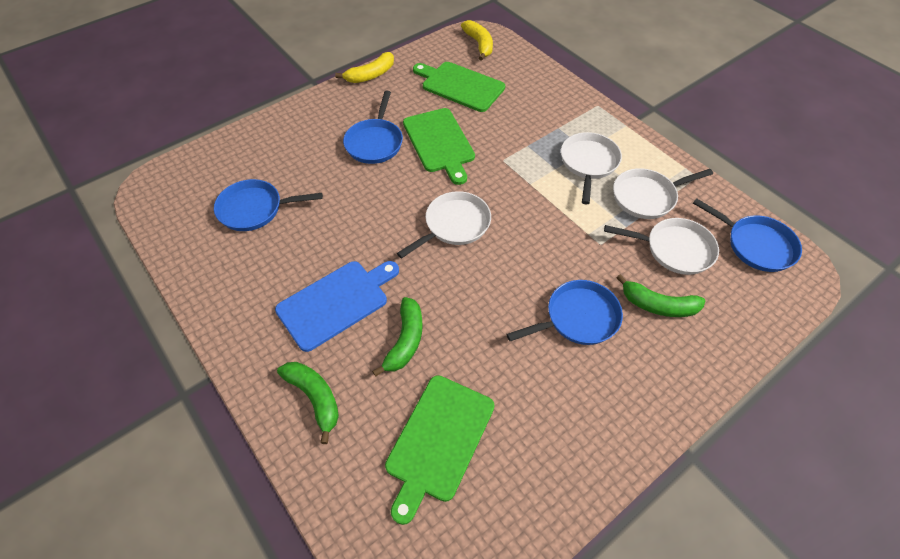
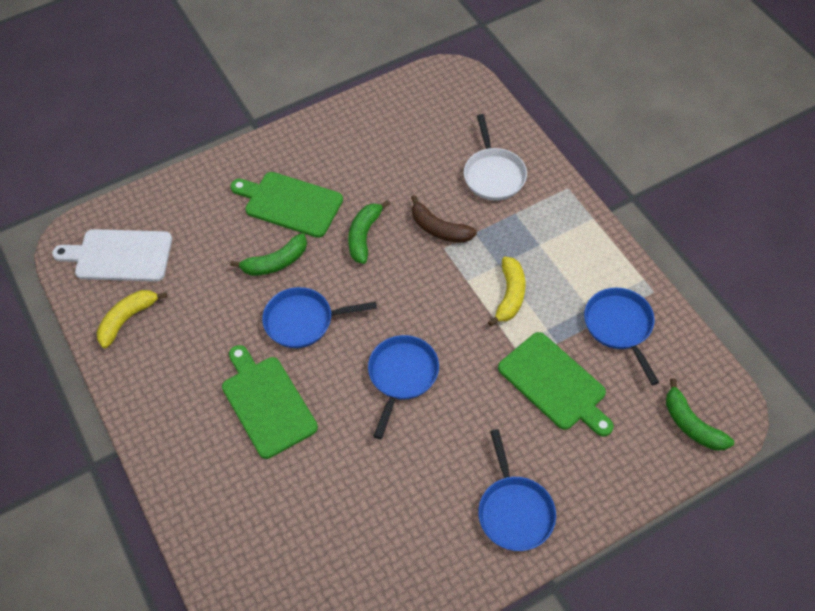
blue cutting board: 1 -> 0
brown banana: 0 -> 1
white cutting board: 0 -> 1
white pan: 4 -> 1

